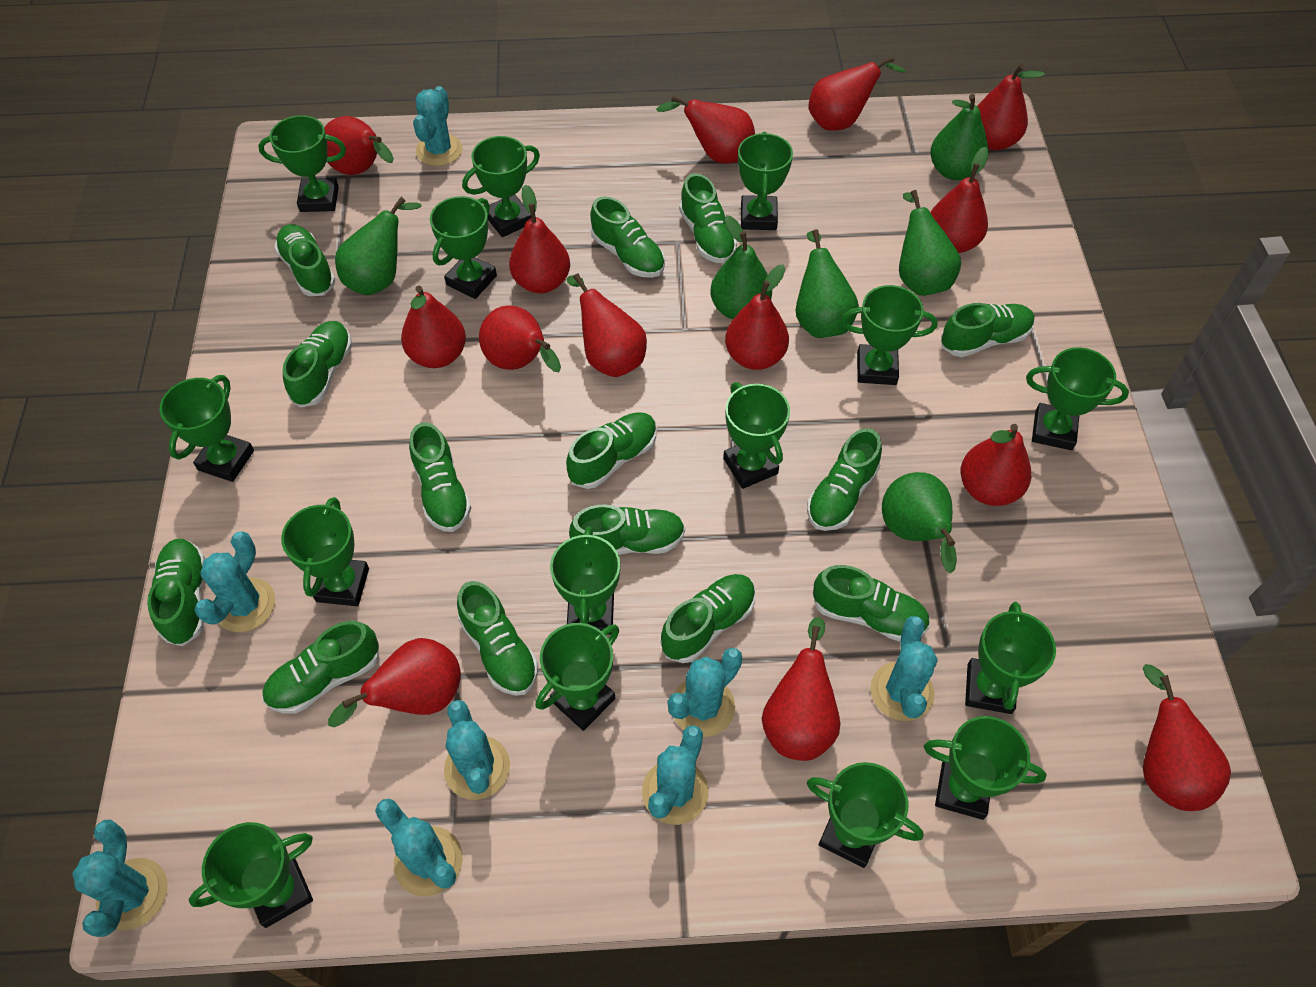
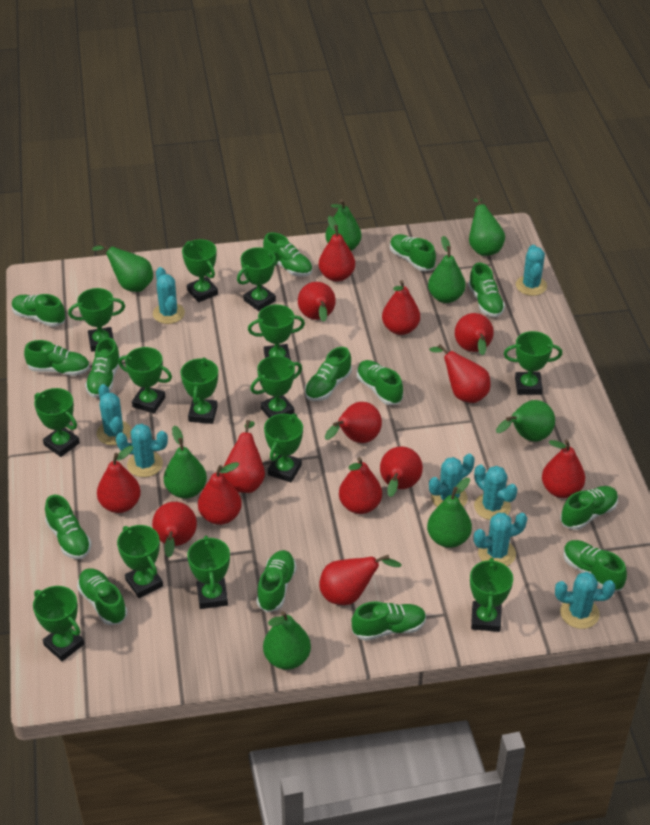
green pear: 6 -> 8
green trophy: 15 -> 14

